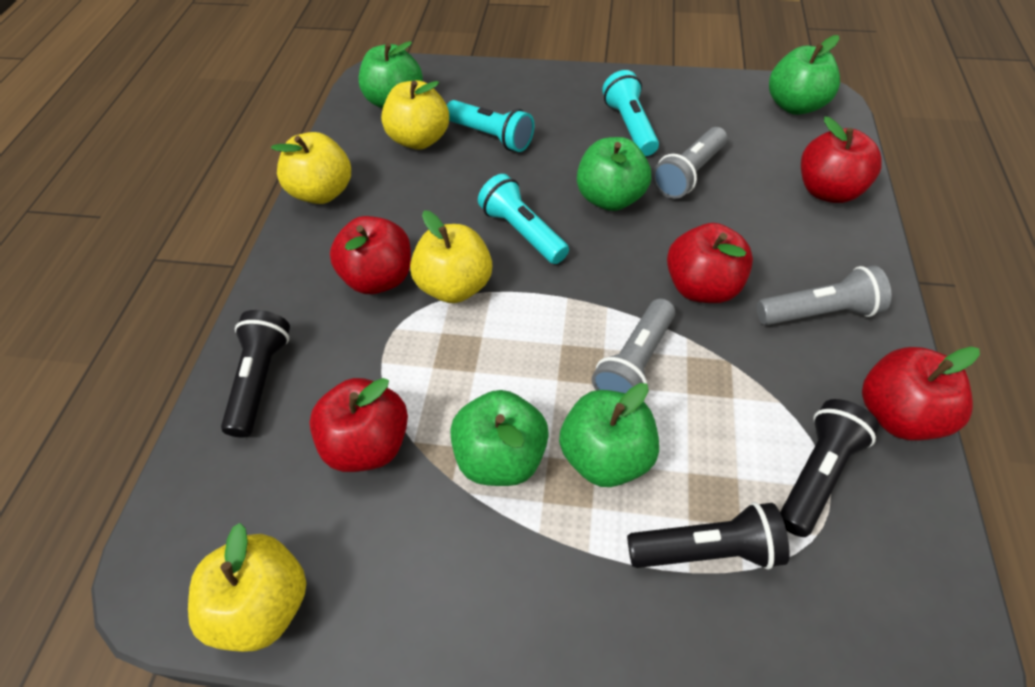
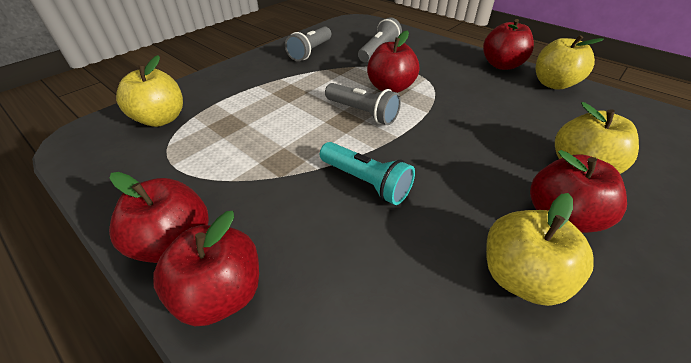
black flashlight: 3 -> 0
green apple: 5 -> 0
turquoise flashlight: 3 -> 1

